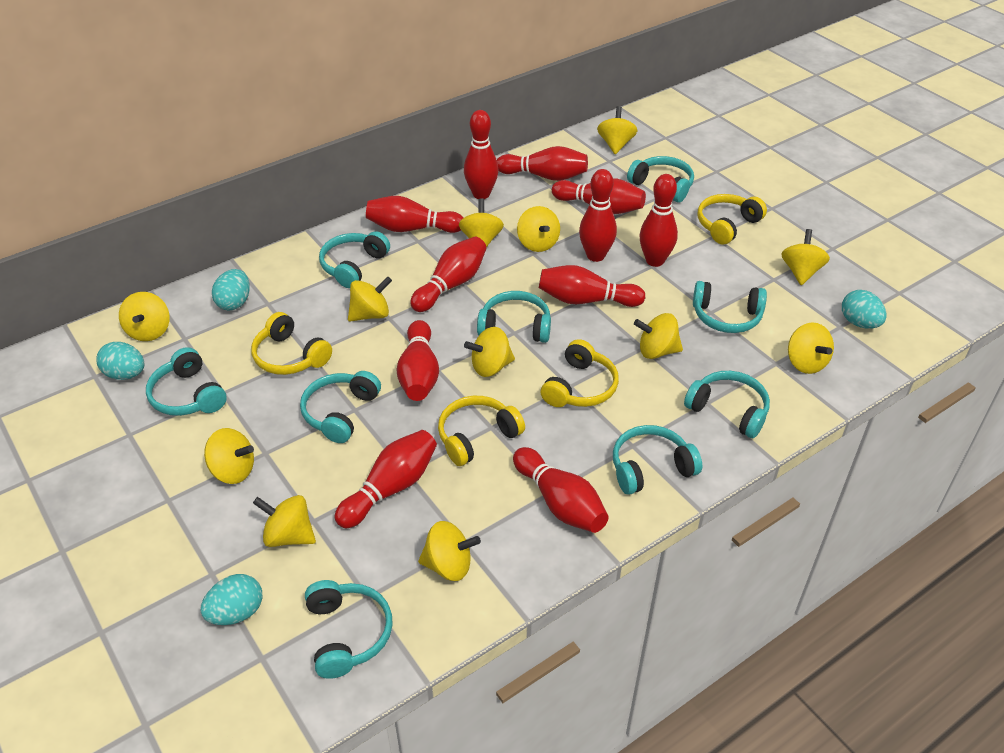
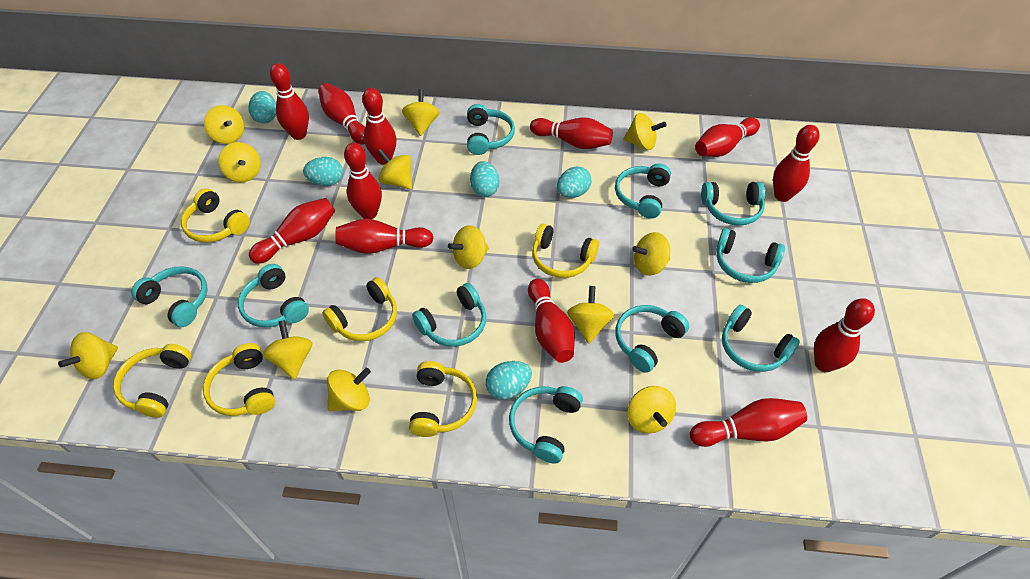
red bowling pin: 11 -> 12
turquoise egg: 4 -> 5
turquoise headphones: 9 -> 10
yellow headphones: 4 -> 6

